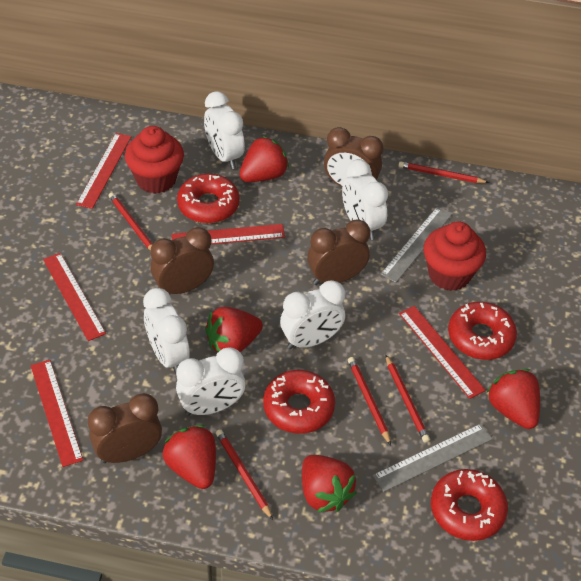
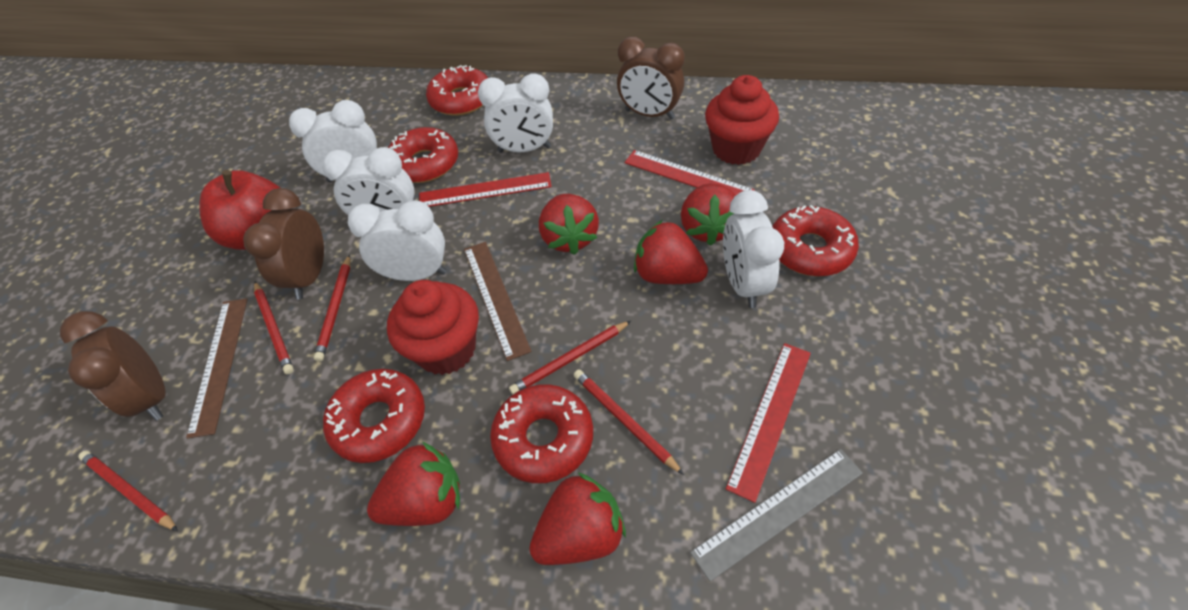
brown clock: 4 -> 3
brown ruler: 0 -> 2
grey ruler: 2 -> 1
red apple: 0 -> 1
red donut: 4 -> 5
red ruler: 5 -> 3

